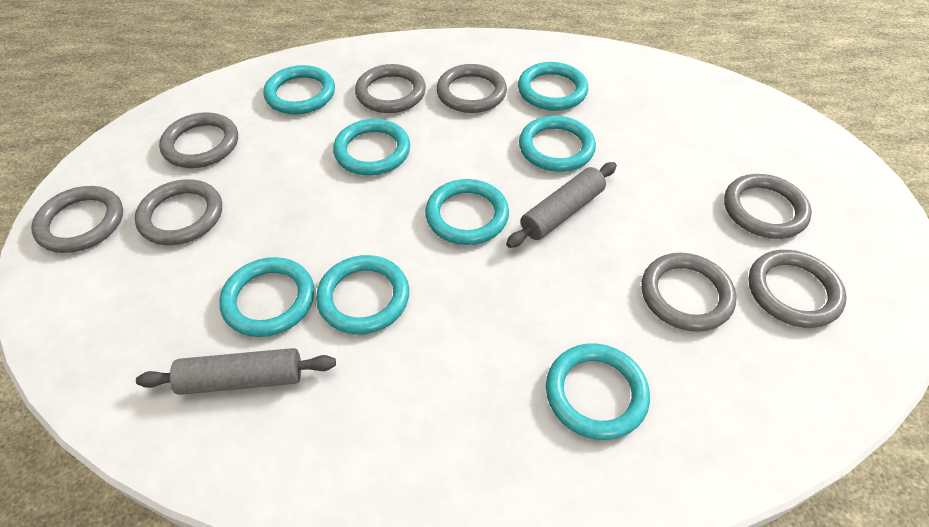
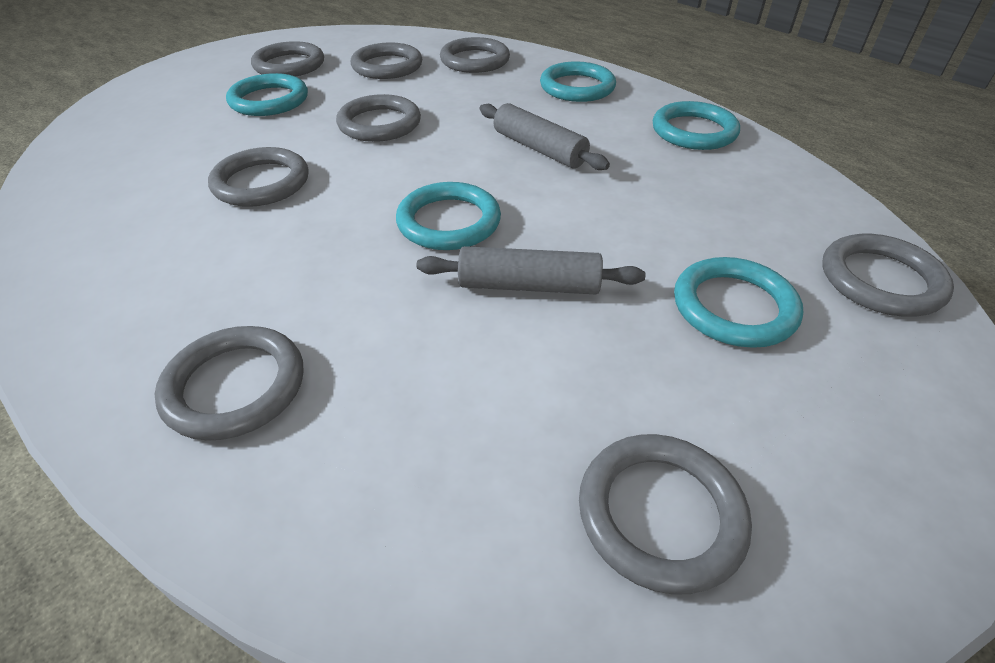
turquoise ring: 8 -> 5

